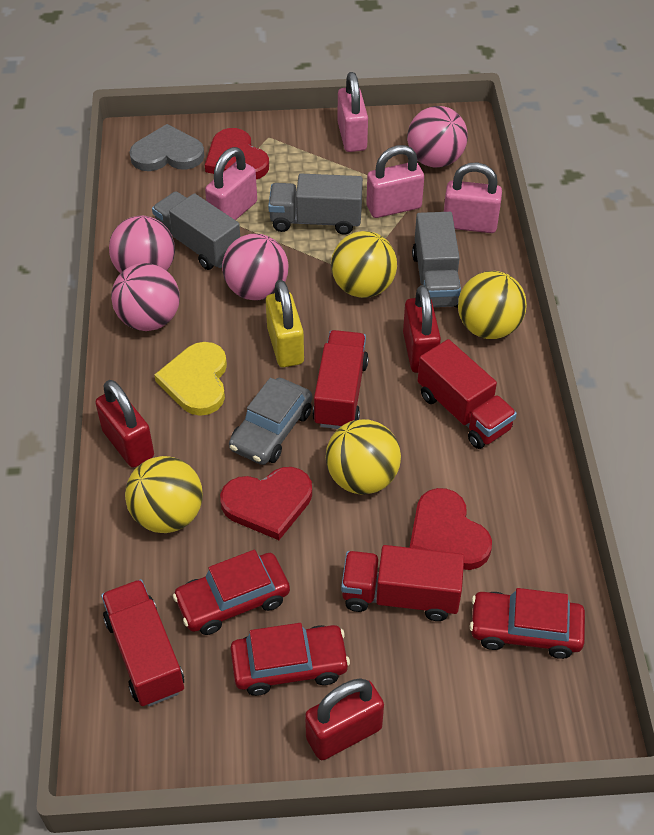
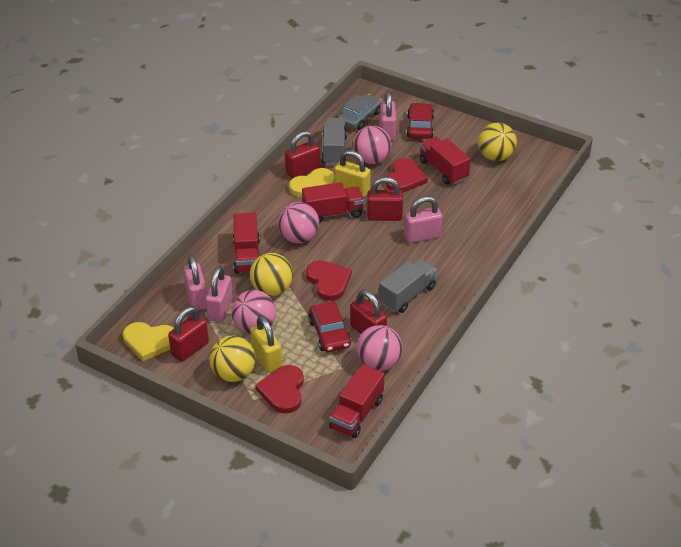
grey heart: 1 -> 0
grey truck: 3 -> 2
red car: 3 -> 2
red padlock: 3 -> 4
yellow ball: 4 -> 3
yellow heart: 1 -> 2
yellow padlock: 1 -> 2

